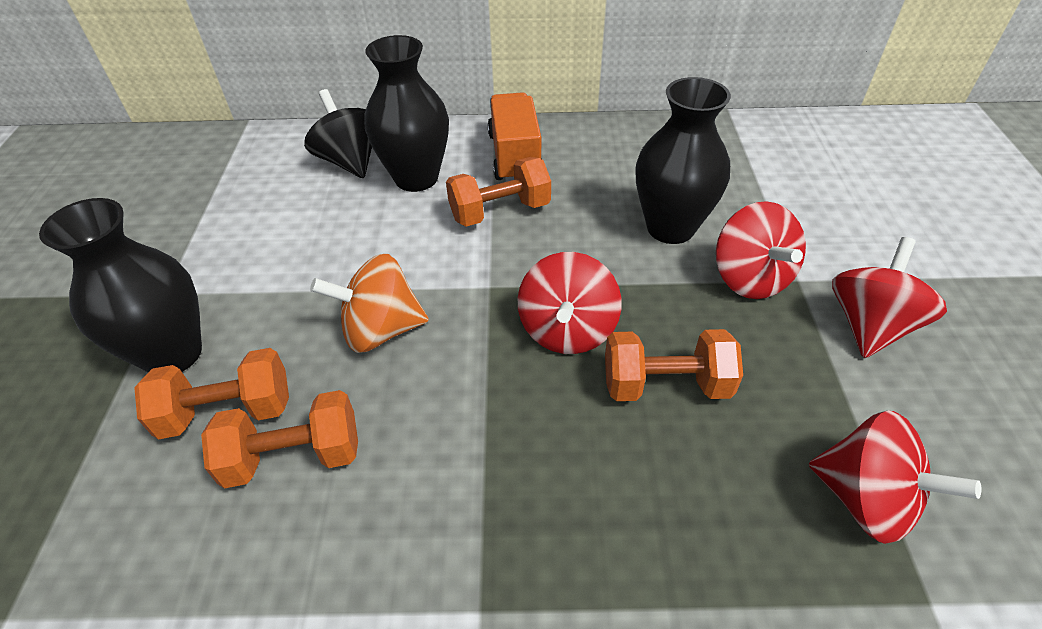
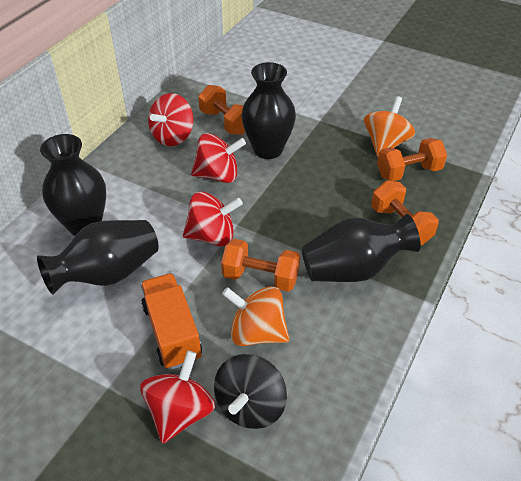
black vase: 3 -> 4
orange spinning top: 1 -> 2

